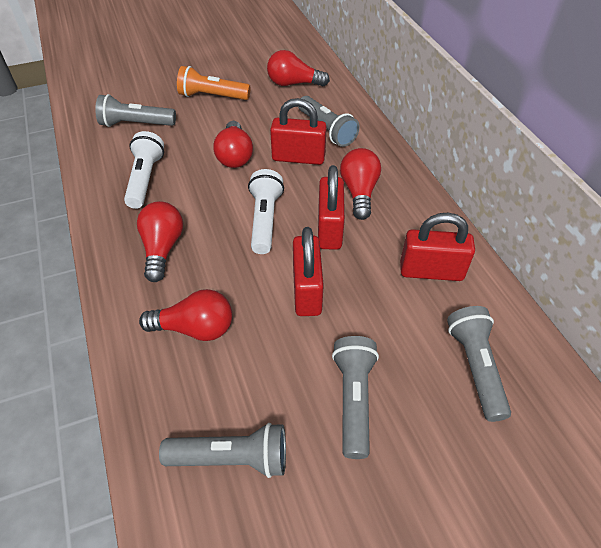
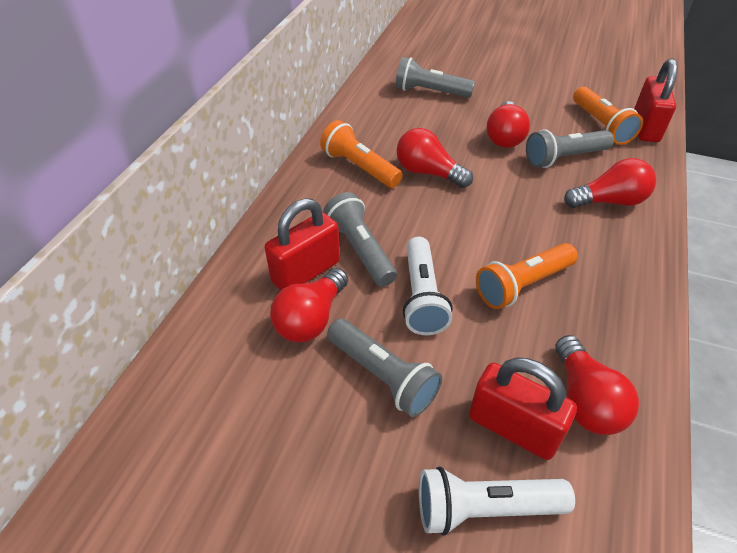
grey flashlight: 5 -> 4
orange flashlight: 1 -> 3
red padlock: 4 -> 3

